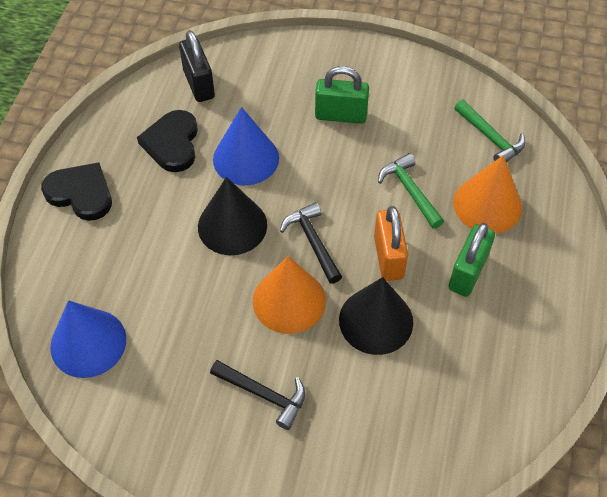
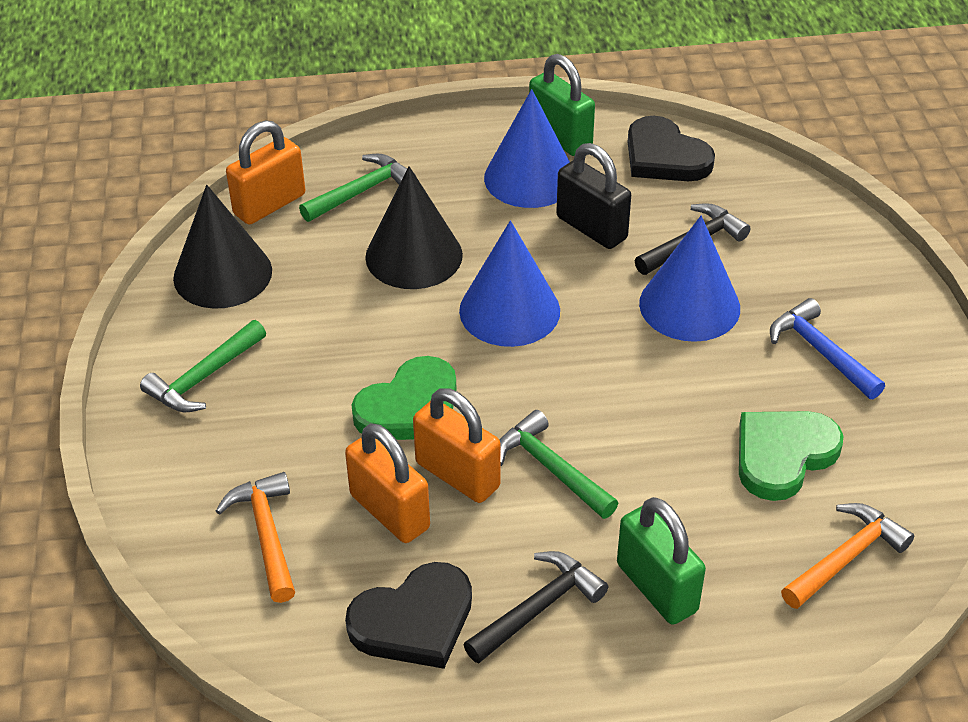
blue cone: 2 -> 3
blue hammer: 0 -> 1
green hammer: 2 -> 3
green heart: 0 -> 2
orange cone: 2 -> 0
orange hammer: 0 -> 2
orange padlock: 1 -> 3

